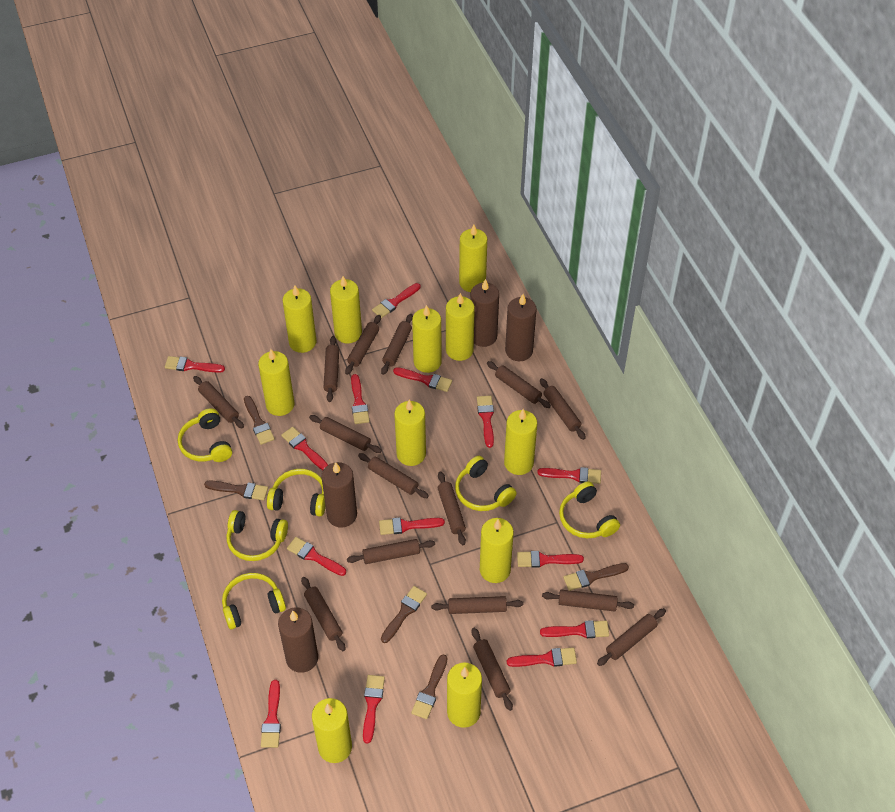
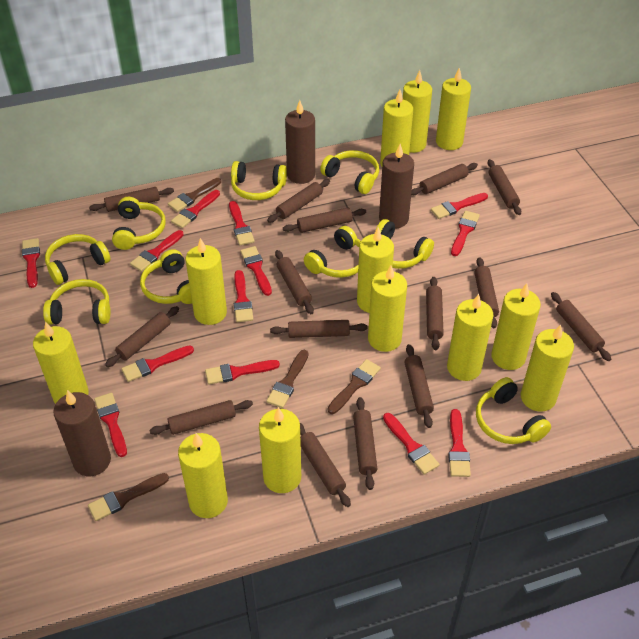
brown brush: 5 -> 4
brown candle: 4 -> 3
red brush: 14 -> 13
yellow candle: 11 -> 12
yellow headphones: 6 -> 9

